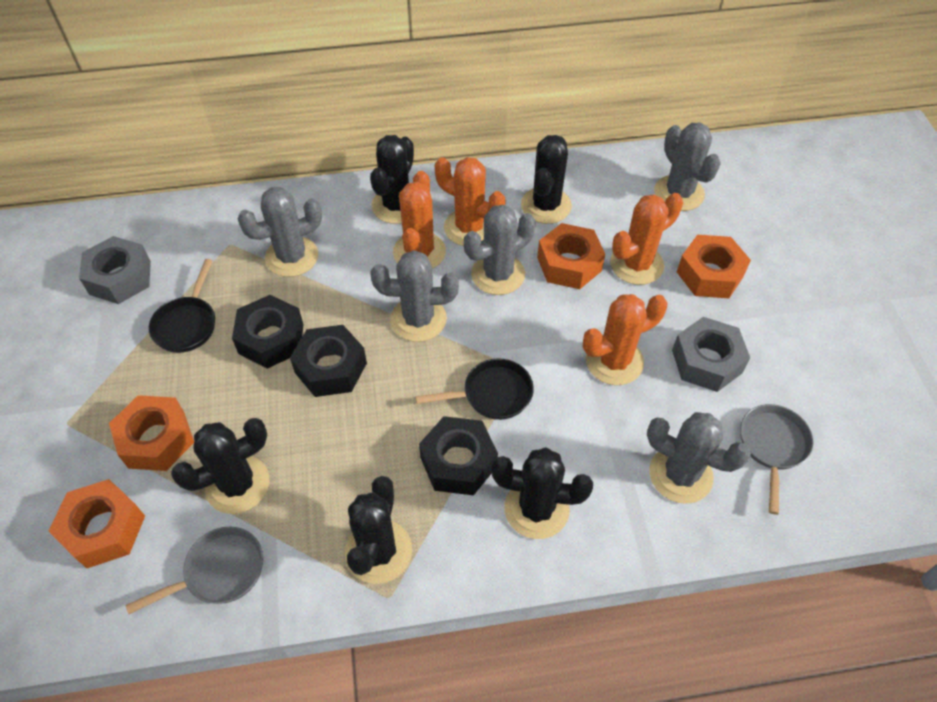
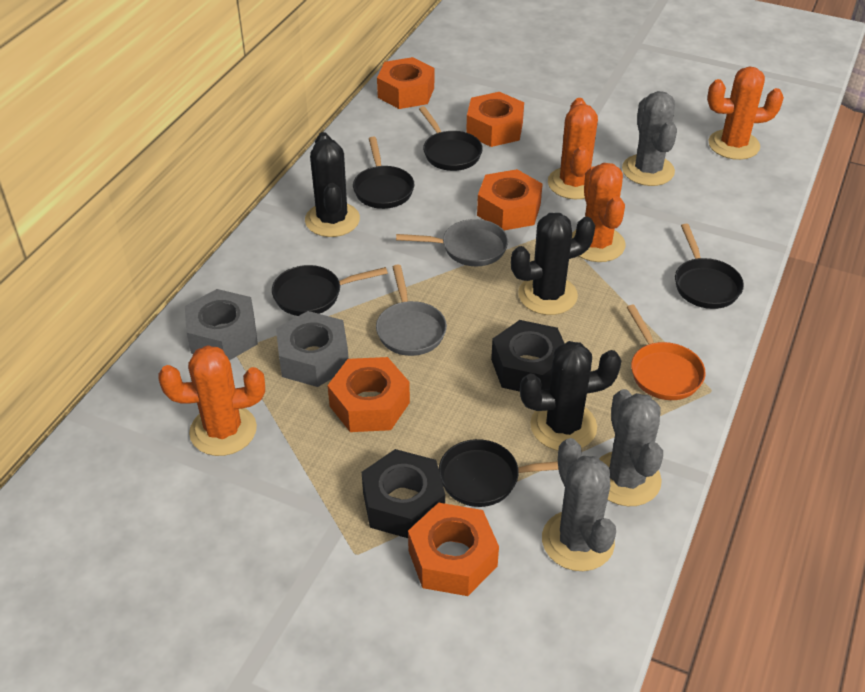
black cactus: 5 -> 3
black nut: 3 -> 2
black pan: 2 -> 5
grey cactus: 5 -> 3
orange nut: 4 -> 5
orange pan: 0 -> 1

